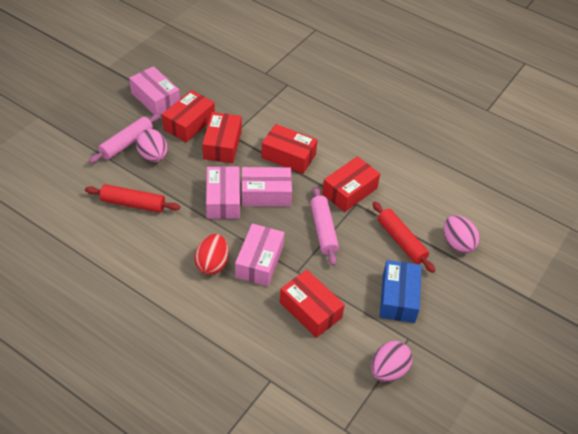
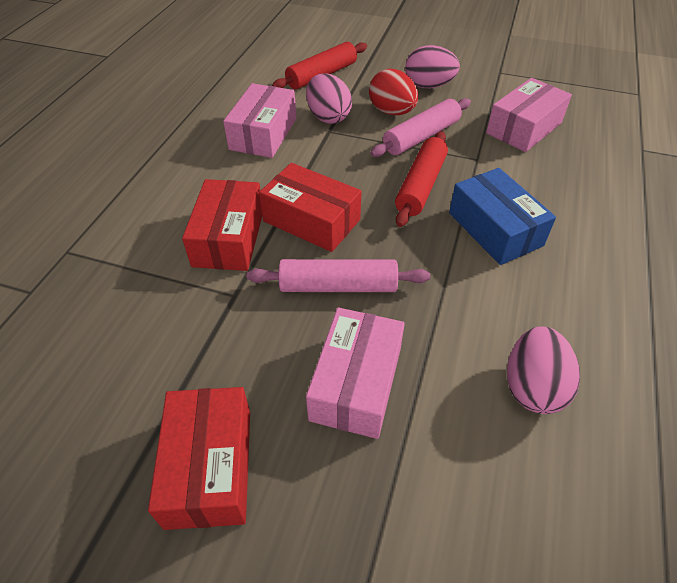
pink box: 4 -> 3
red box: 5 -> 3

